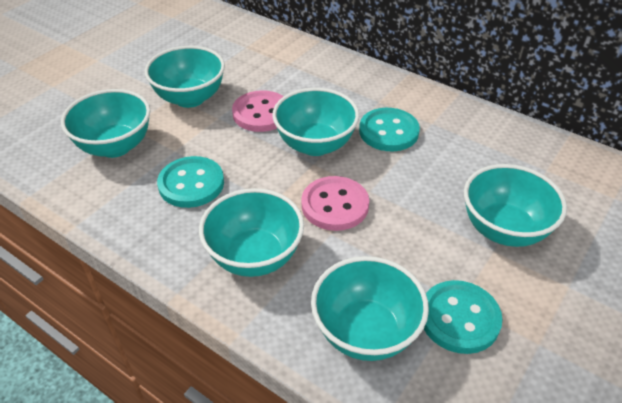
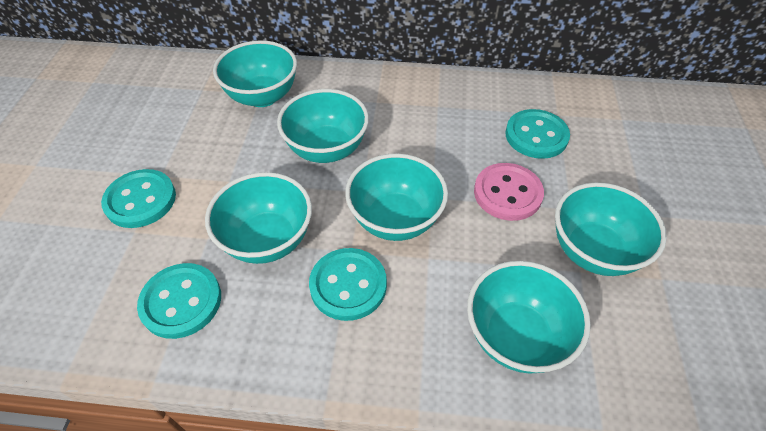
pink button: 2 -> 1
turquoise button: 3 -> 4

